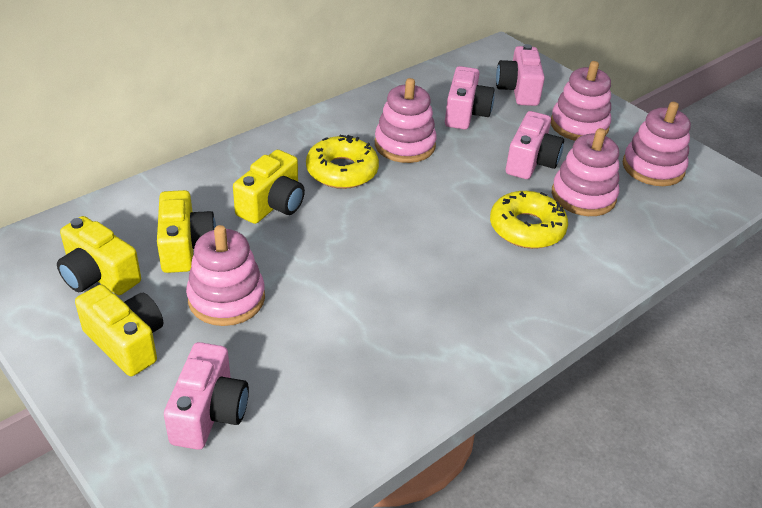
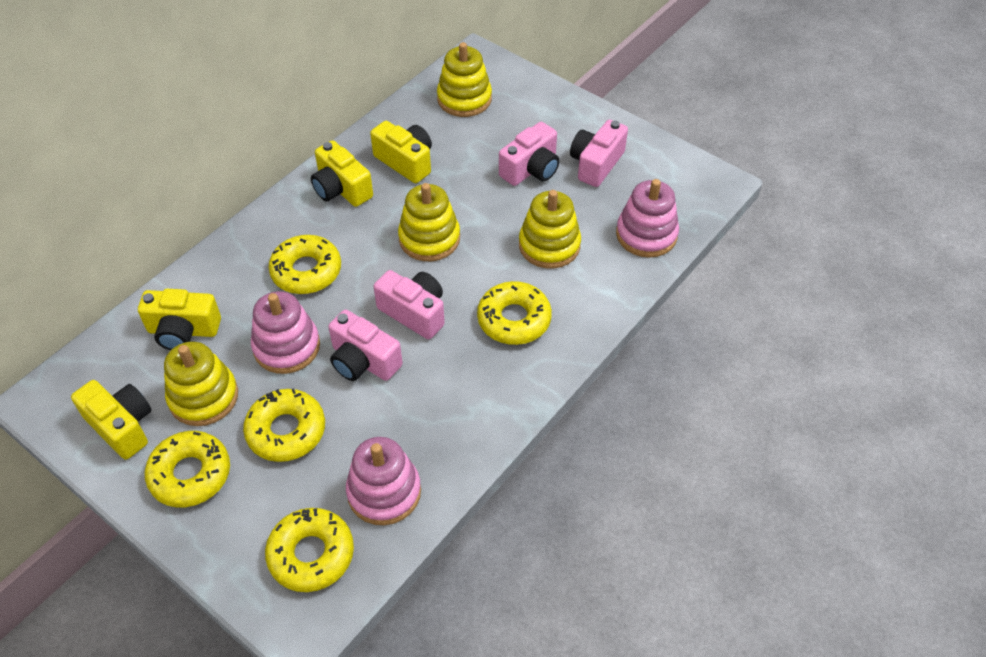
pink stacking toy: 5 -> 3
yellow donut: 2 -> 5
yellow stacking toy: 0 -> 4

